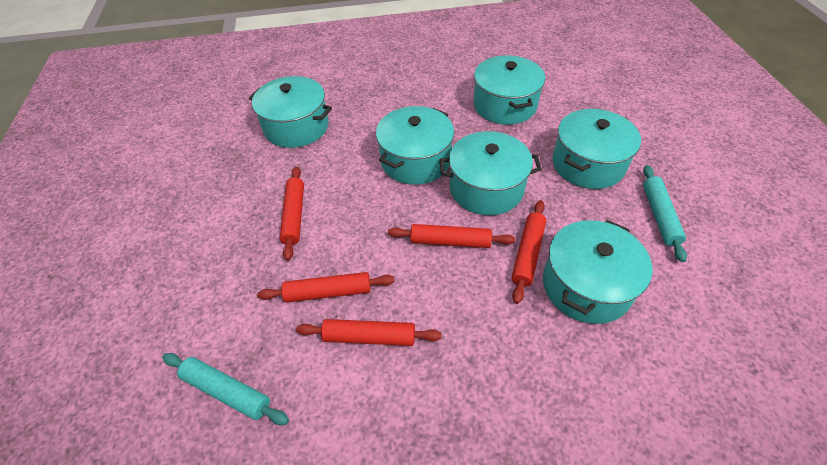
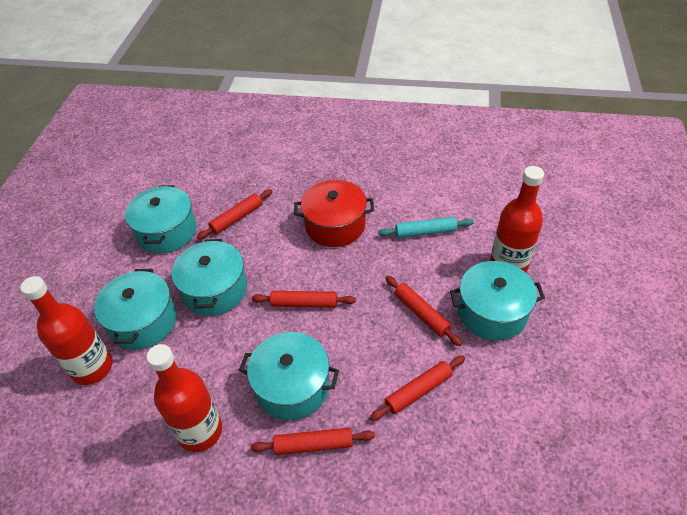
red bottle: 0 -> 3
red pot: 0 -> 1
turquoise pot: 6 -> 5
turquoise rolling pin: 2 -> 1

